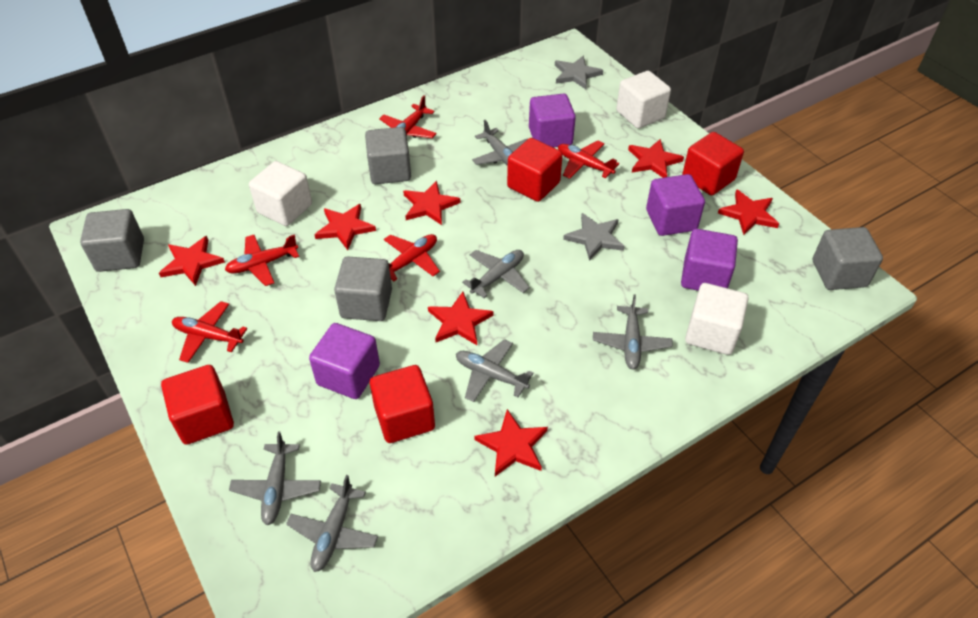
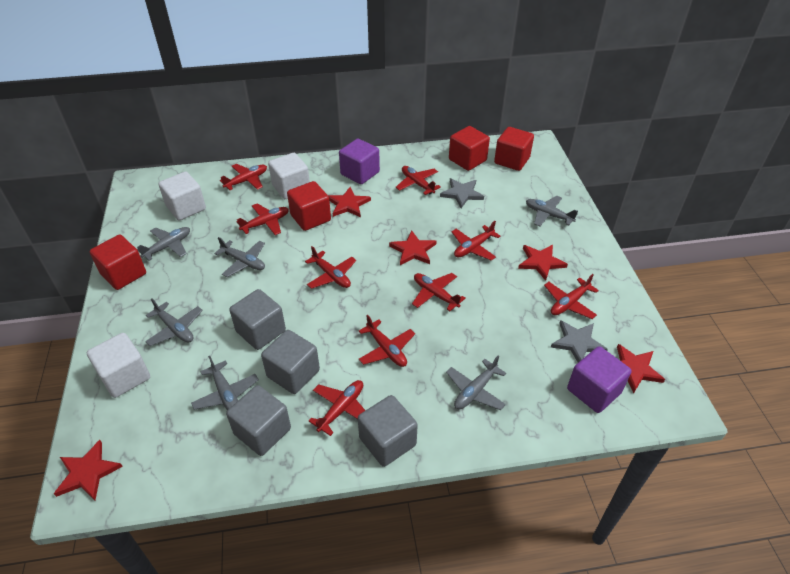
purple cube: 4 -> 2
red plane: 5 -> 9
red star: 7 -> 5

